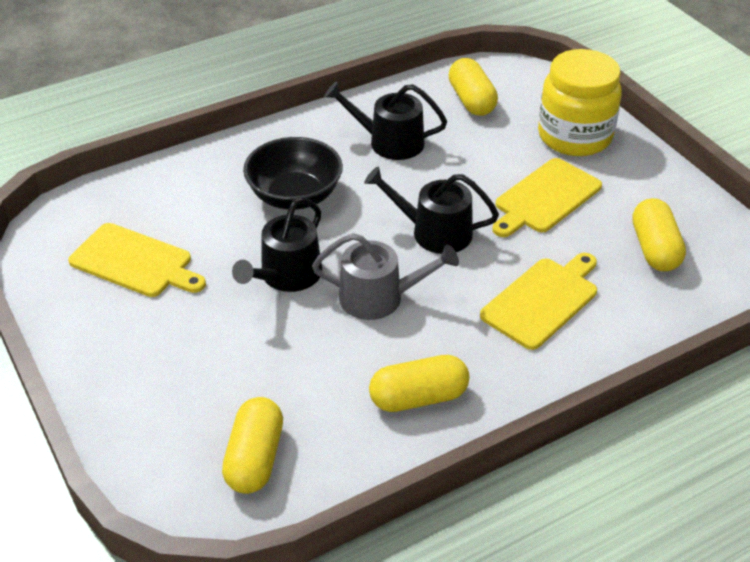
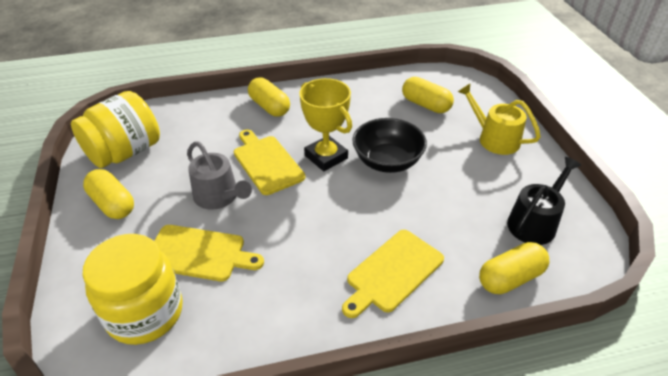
black watering can: 3 -> 1
yellow jar: 1 -> 2
yellow trophy: 0 -> 1
yellow watering can: 0 -> 1

